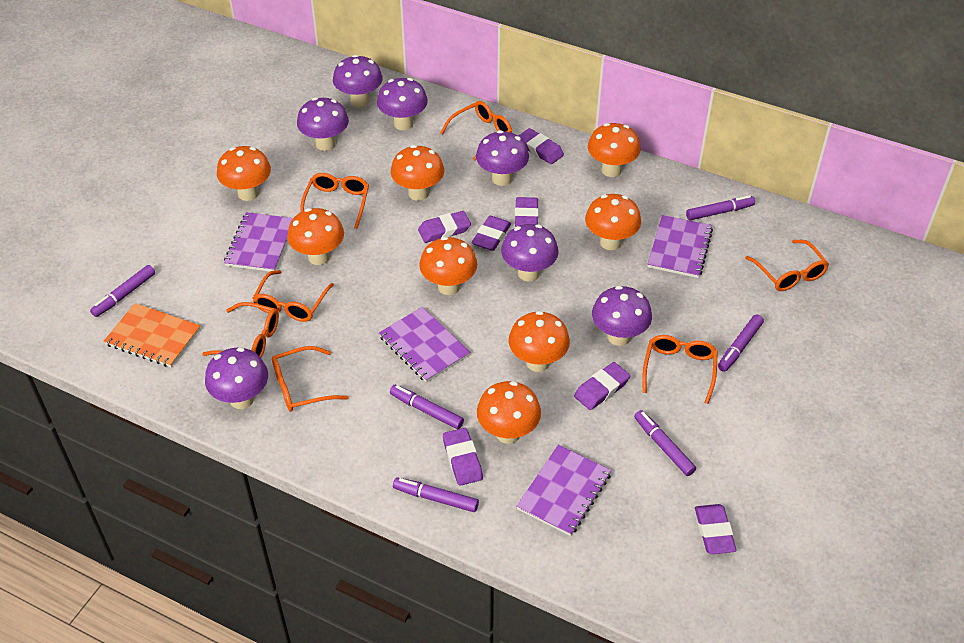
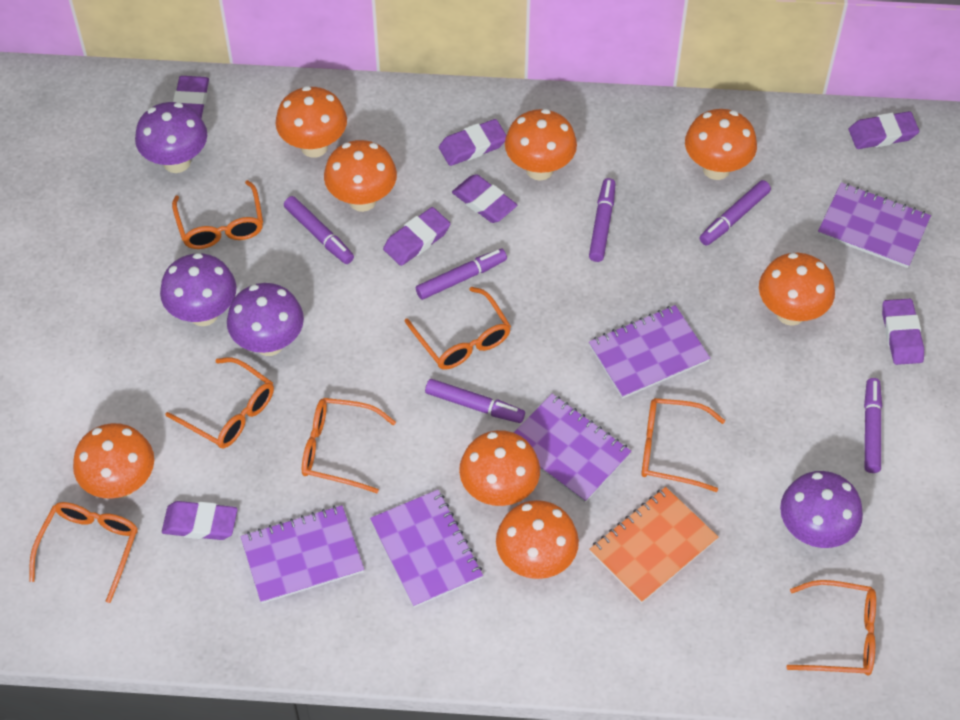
purple mushroom: 7 -> 4
purple notebook: 4 -> 5

